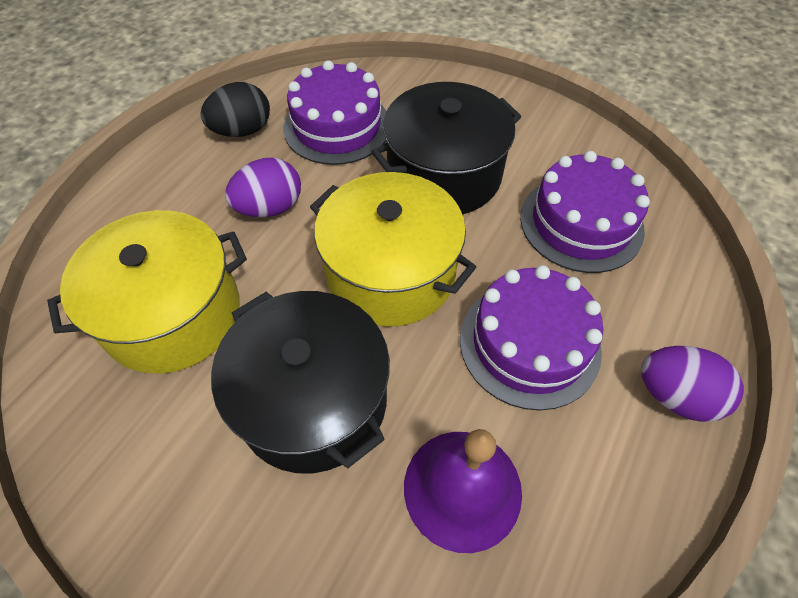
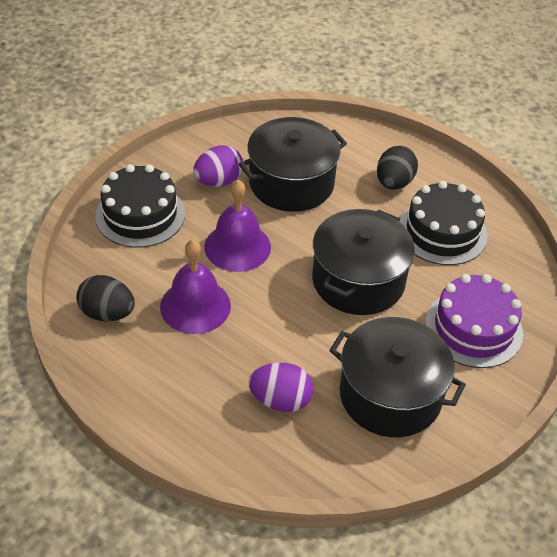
black cake: 0 -> 2
black egg: 1 -> 2
black pot: 2 -> 3
purple bell: 1 -> 2
purple cake: 3 -> 1
yellow pot: 2 -> 0

